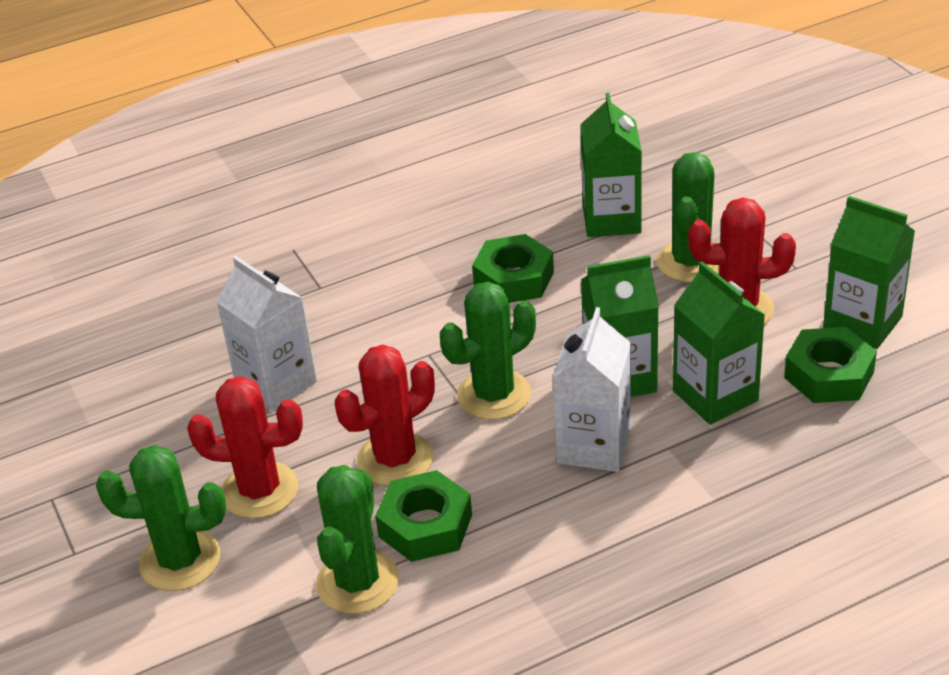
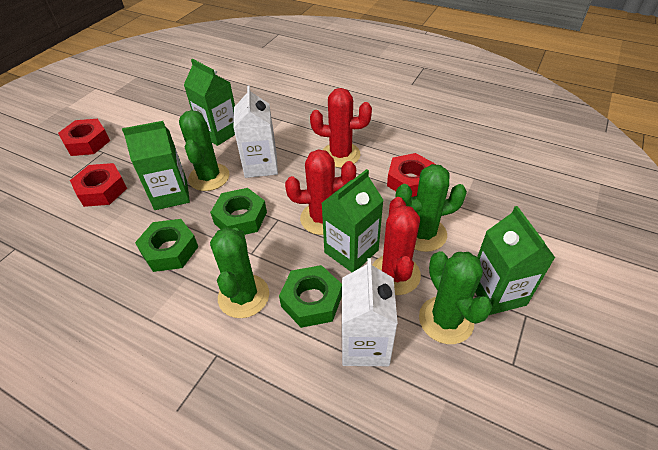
red nut: 0 -> 3

